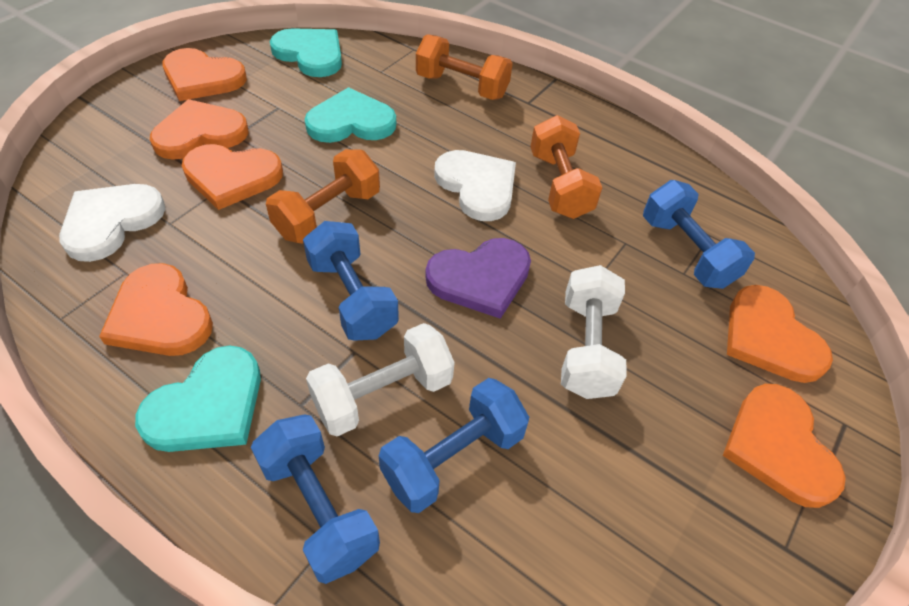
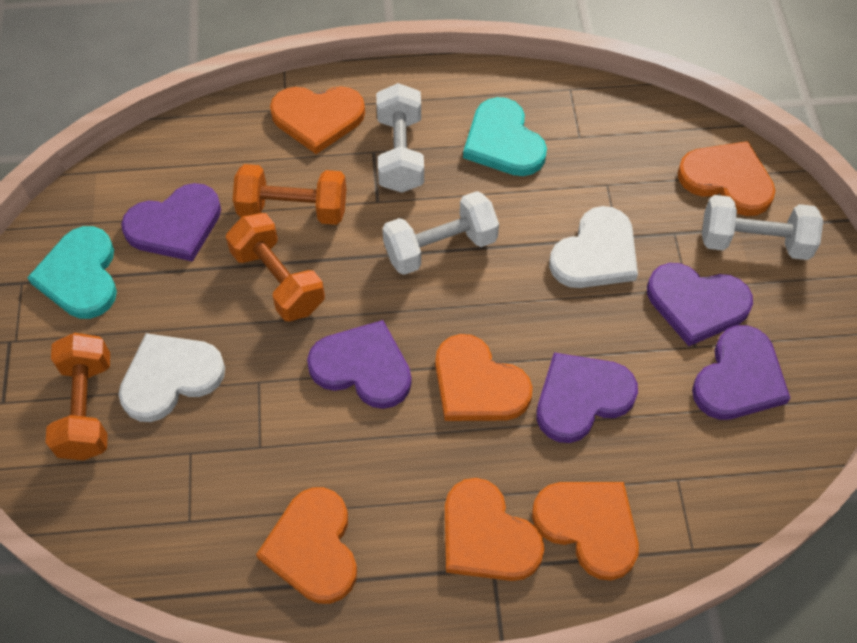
blue dumbbell: 4 -> 0
purple heart: 1 -> 5
turquoise heart: 3 -> 2
white dumbbell: 2 -> 3

